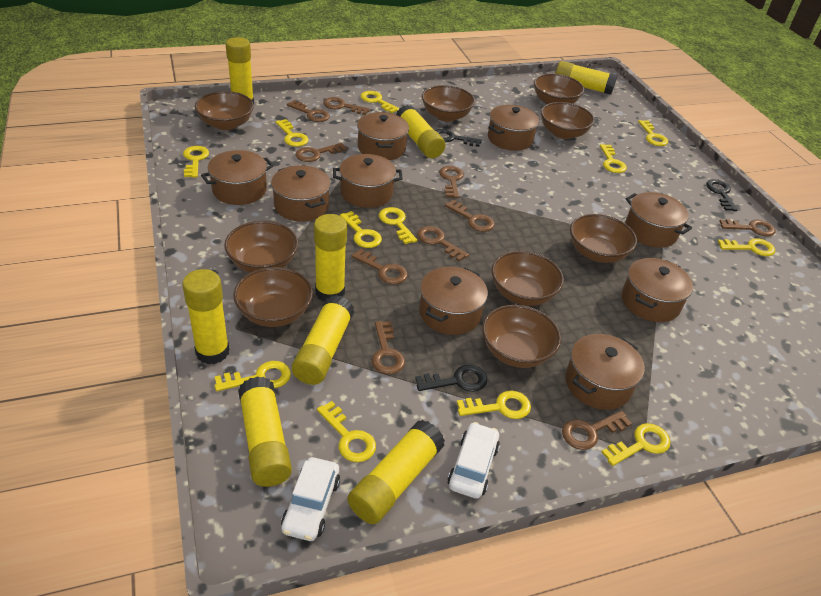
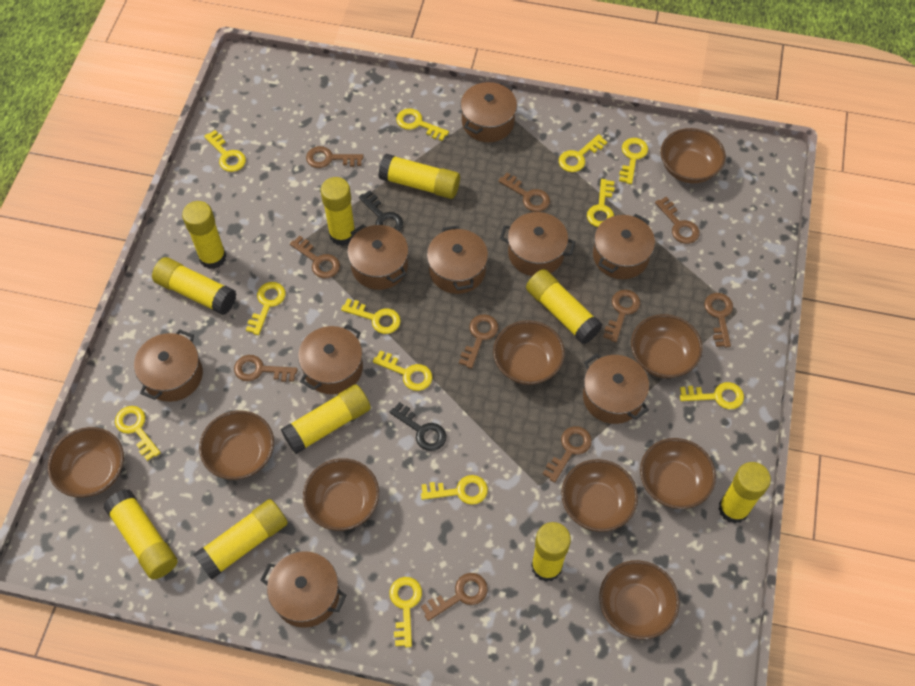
black key: 3 -> 2
white car: 2 -> 0
yellow glue stick: 8 -> 10

